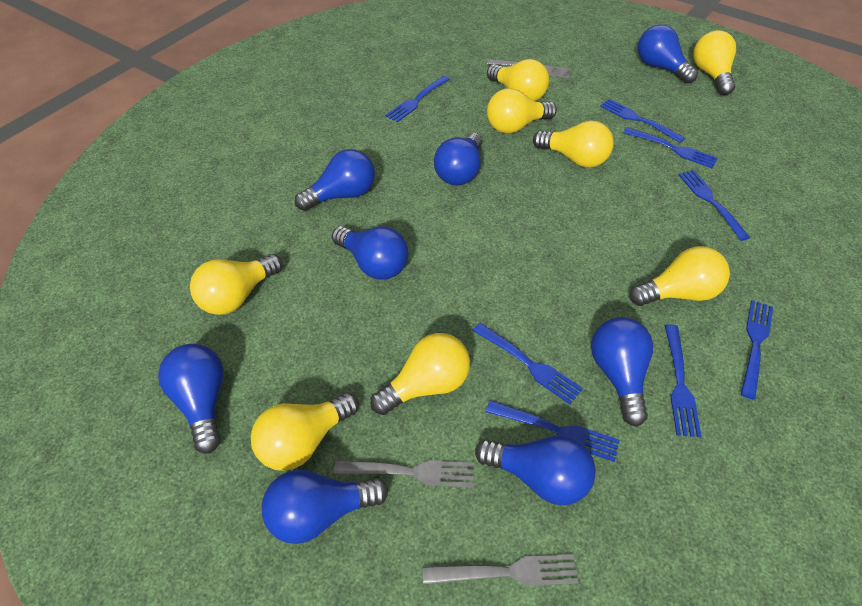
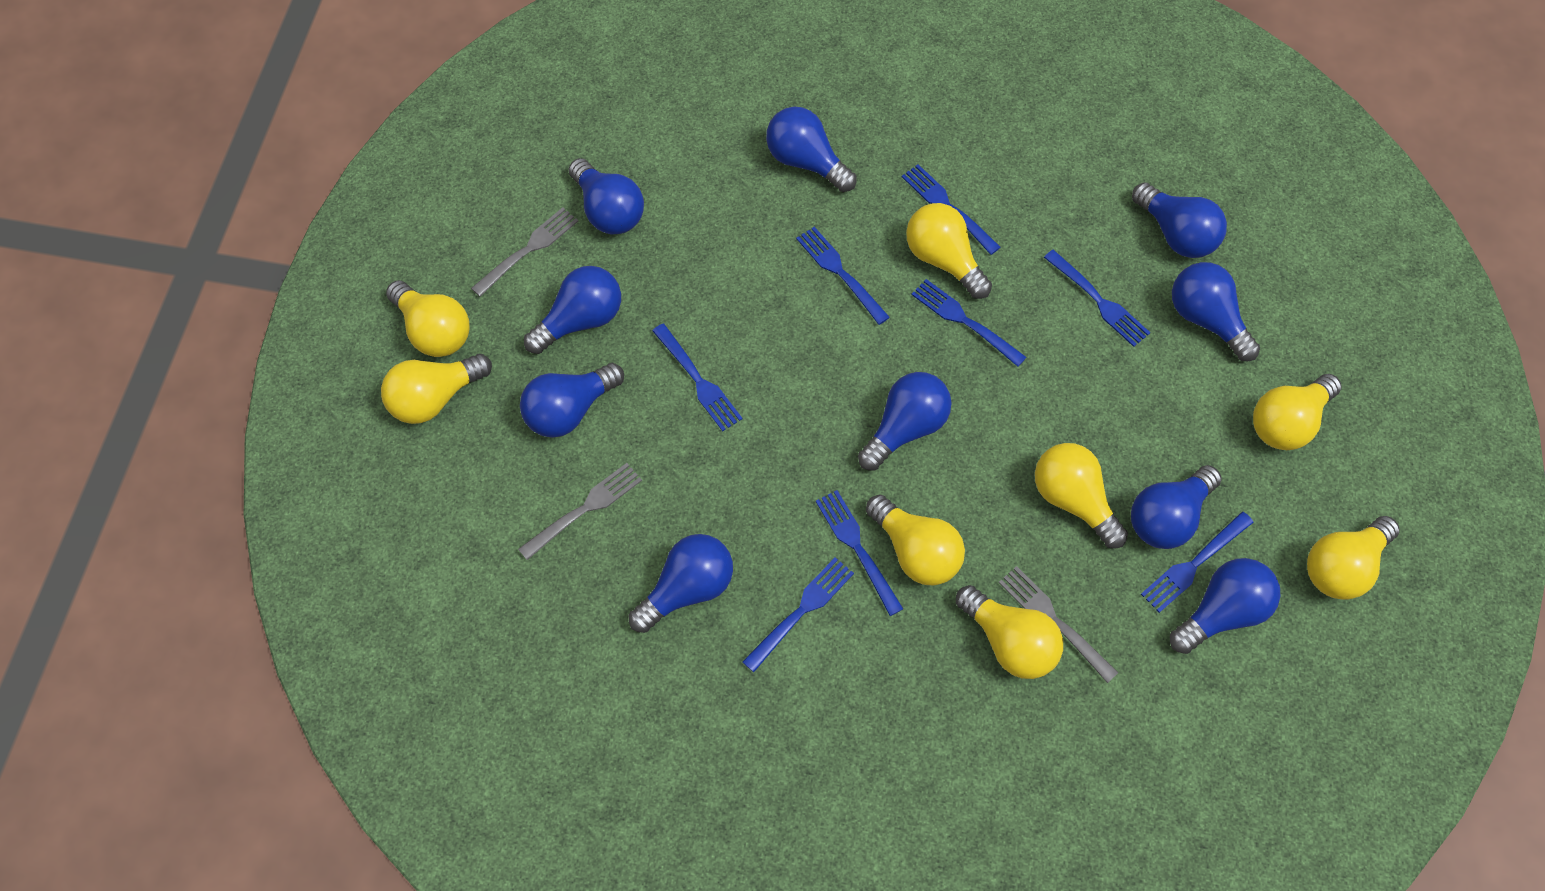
blue light bulb: 8 -> 10

